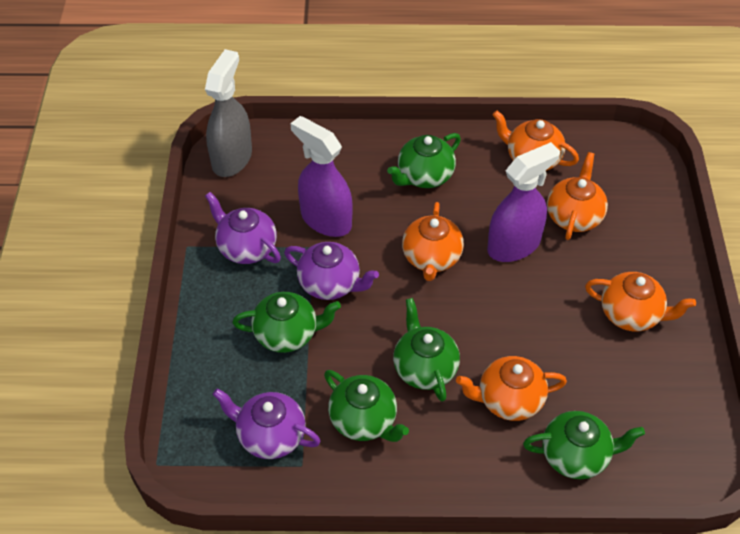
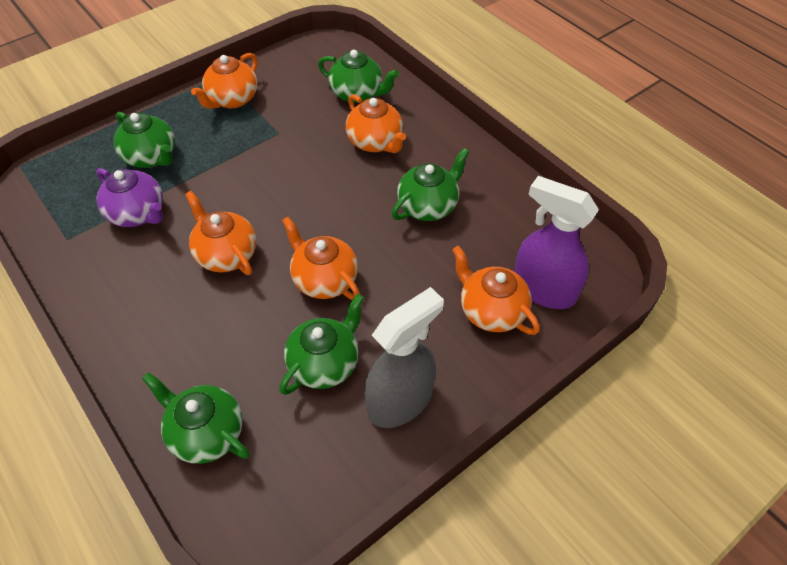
purple spray bottle: 2 -> 1
purple teapot: 3 -> 1

